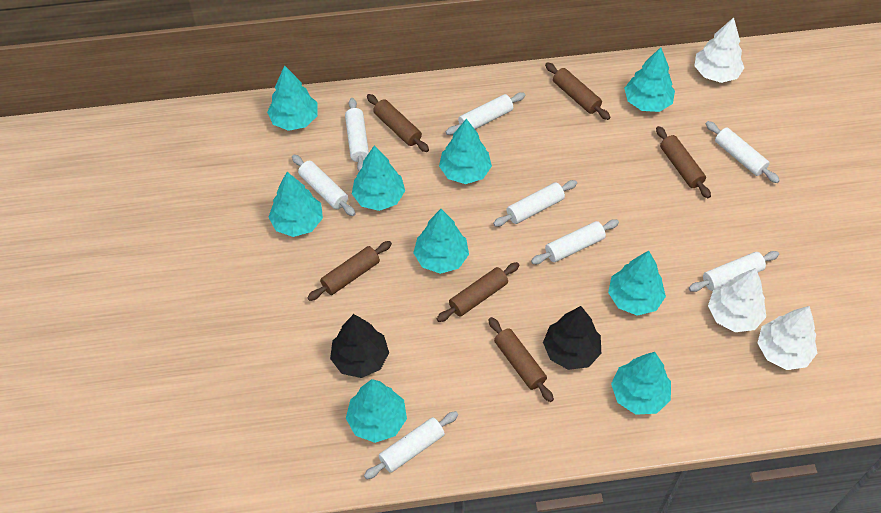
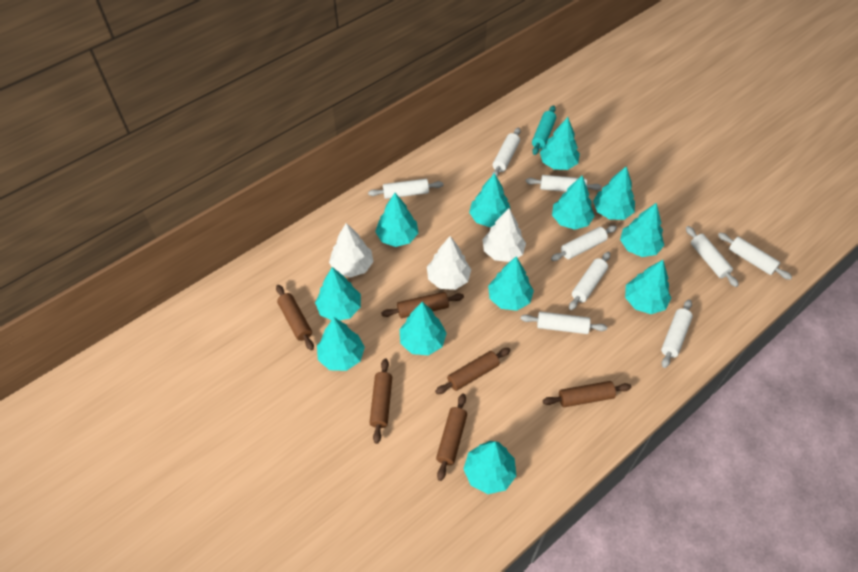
black tree: 2 -> 0
turquoise rolling pin: 0 -> 1
turquoise tree: 9 -> 12
white rolling pin: 8 -> 9

